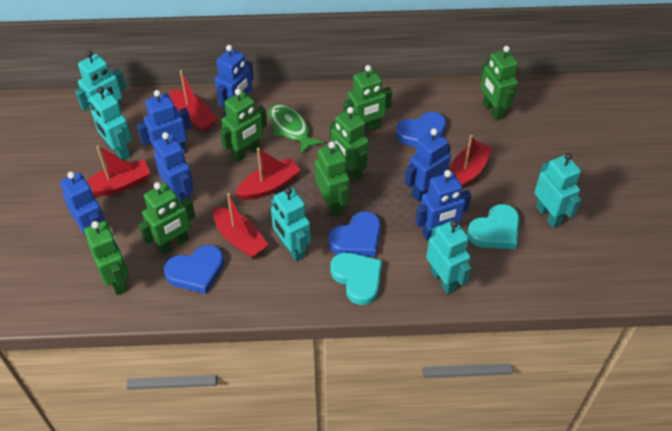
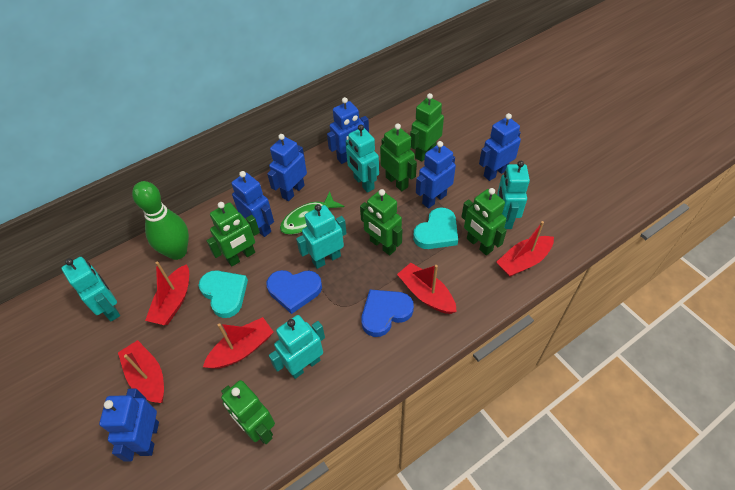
blue heart: 3 -> 2
green bowling pin: 0 -> 1
green robot: 7 -> 6

